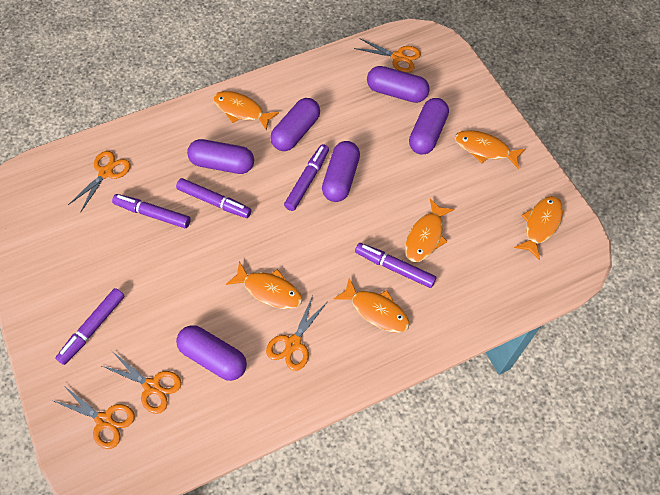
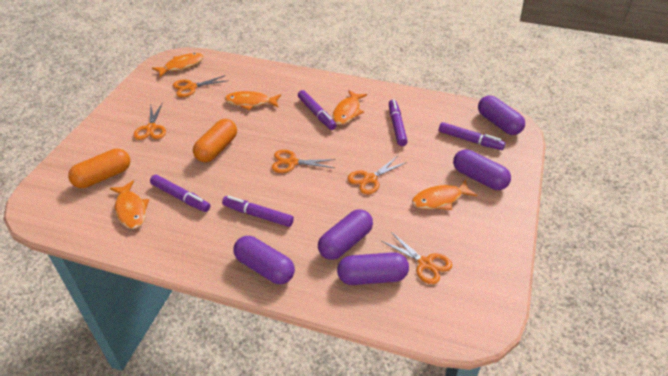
orange capsule: 0 -> 2
orange fish: 6 -> 5
purple capsule: 6 -> 5

